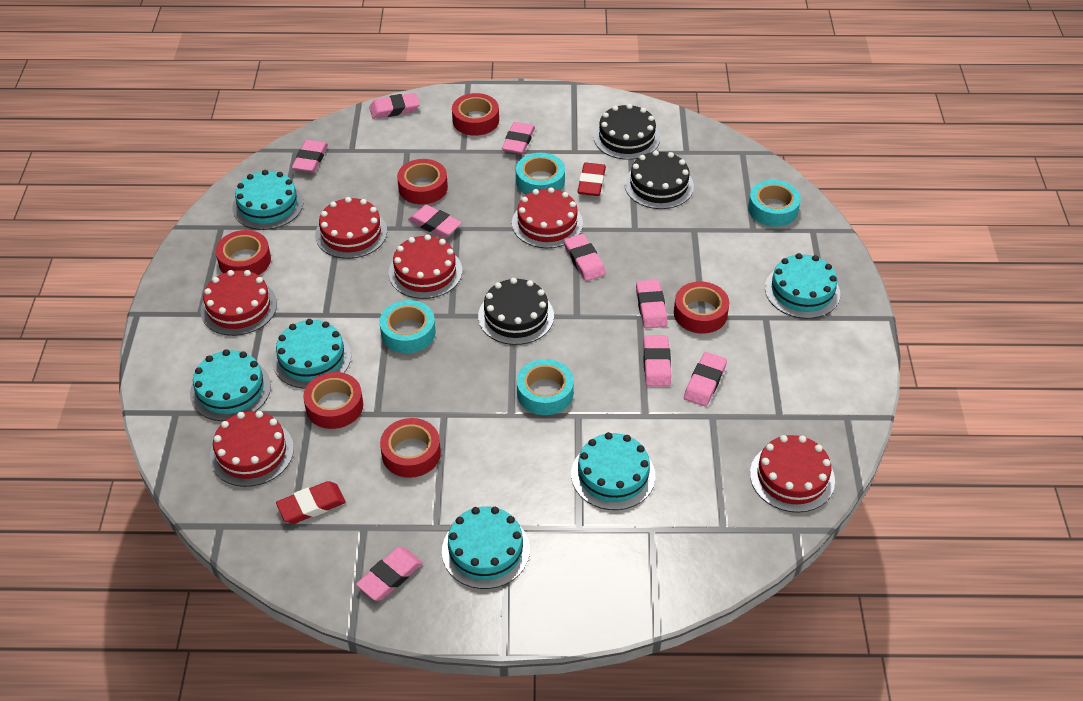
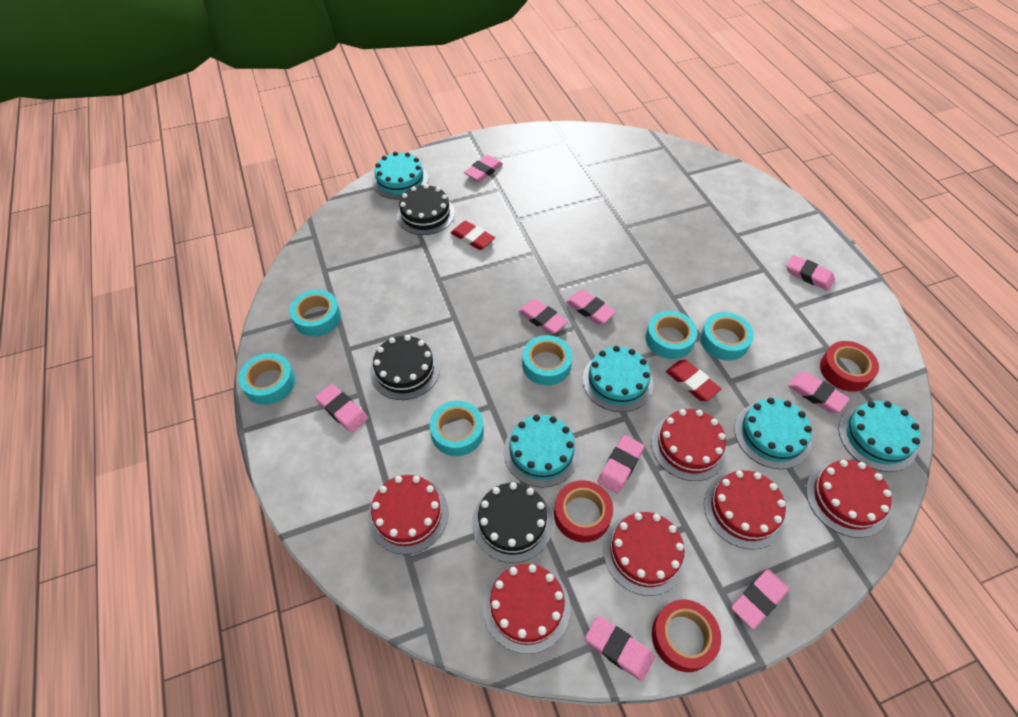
red tape: 6 -> 3
turquoise cake: 6 -> 5
turquoise tape: 4 -> 6

